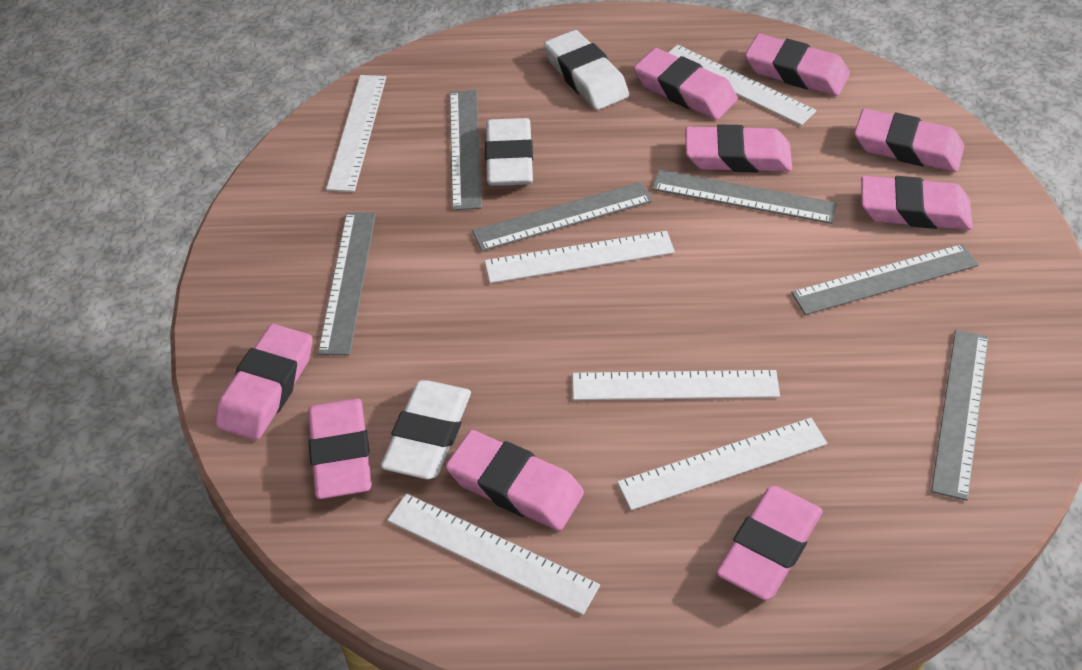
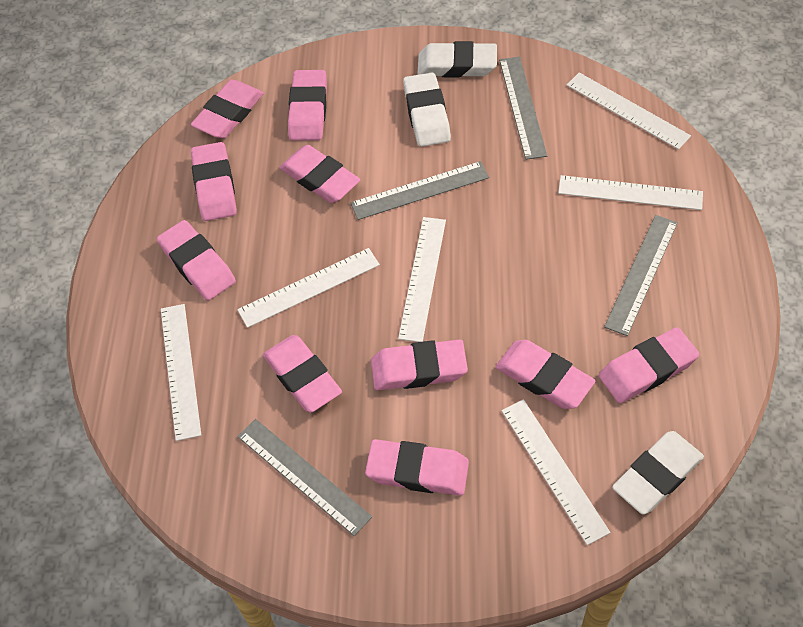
grey ruler: 6 -> 4
pink eraser: 9 -> 10

